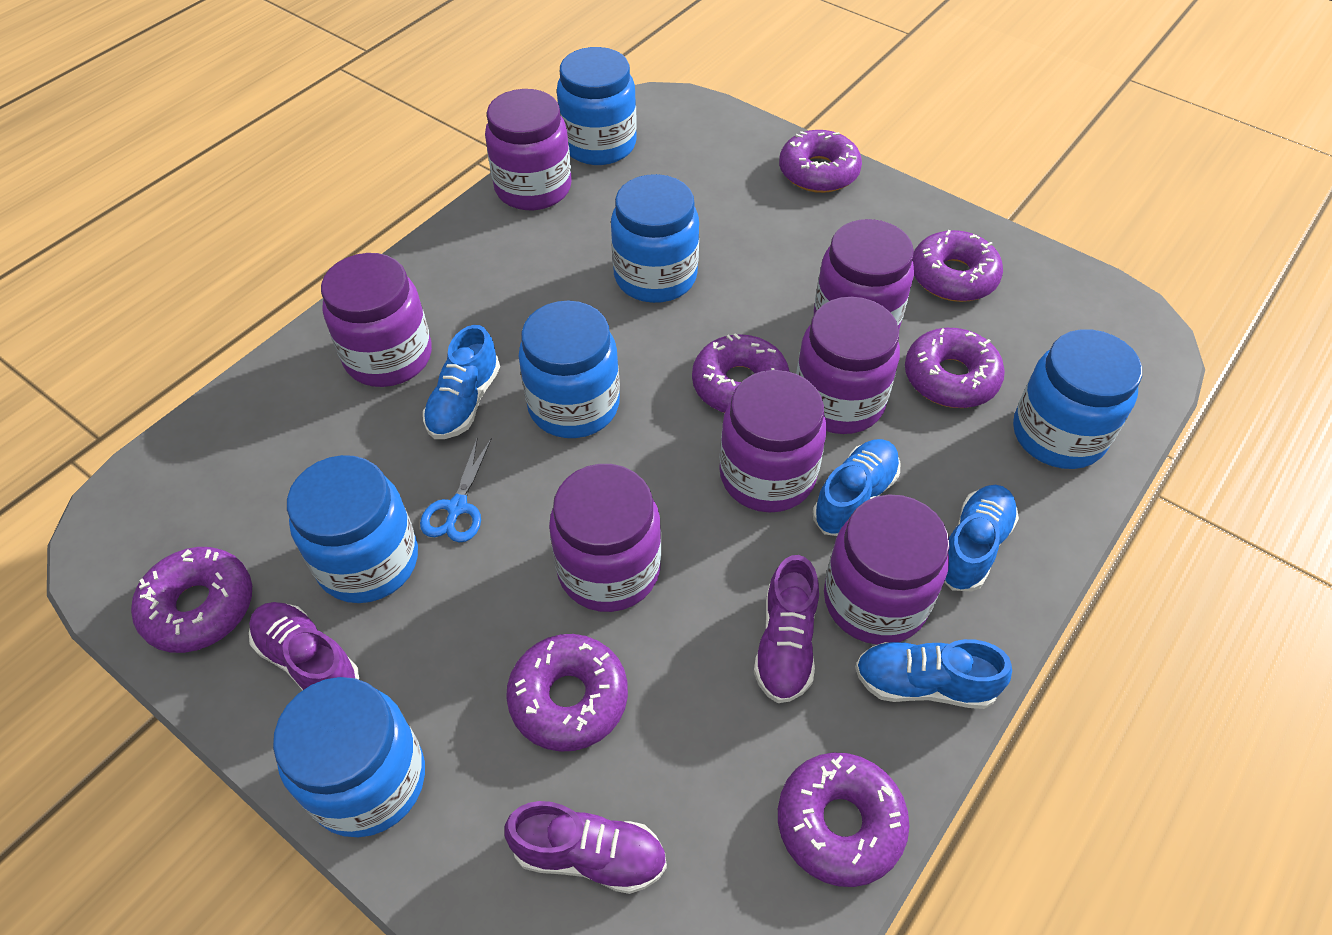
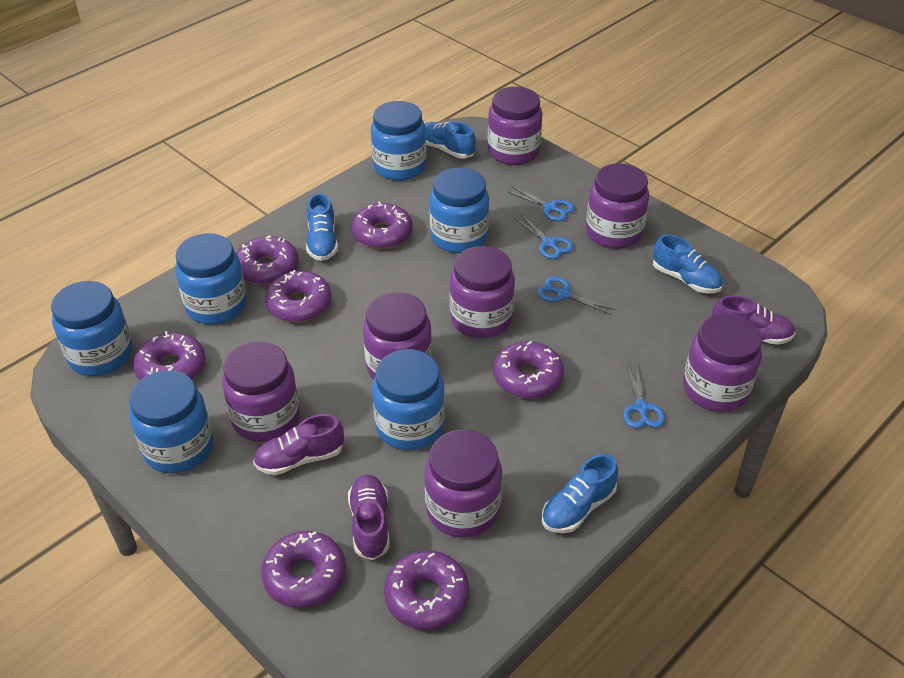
blue scissors: 1 -> 4

